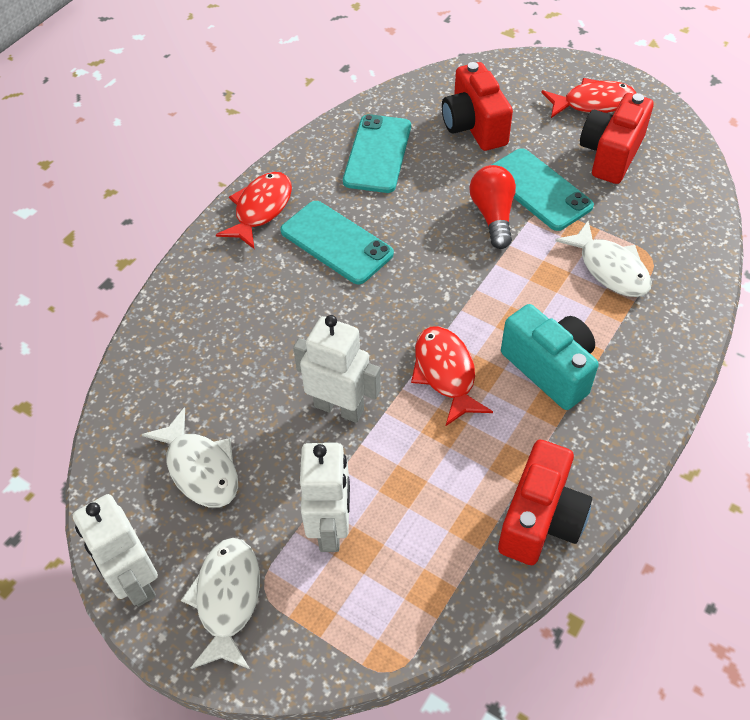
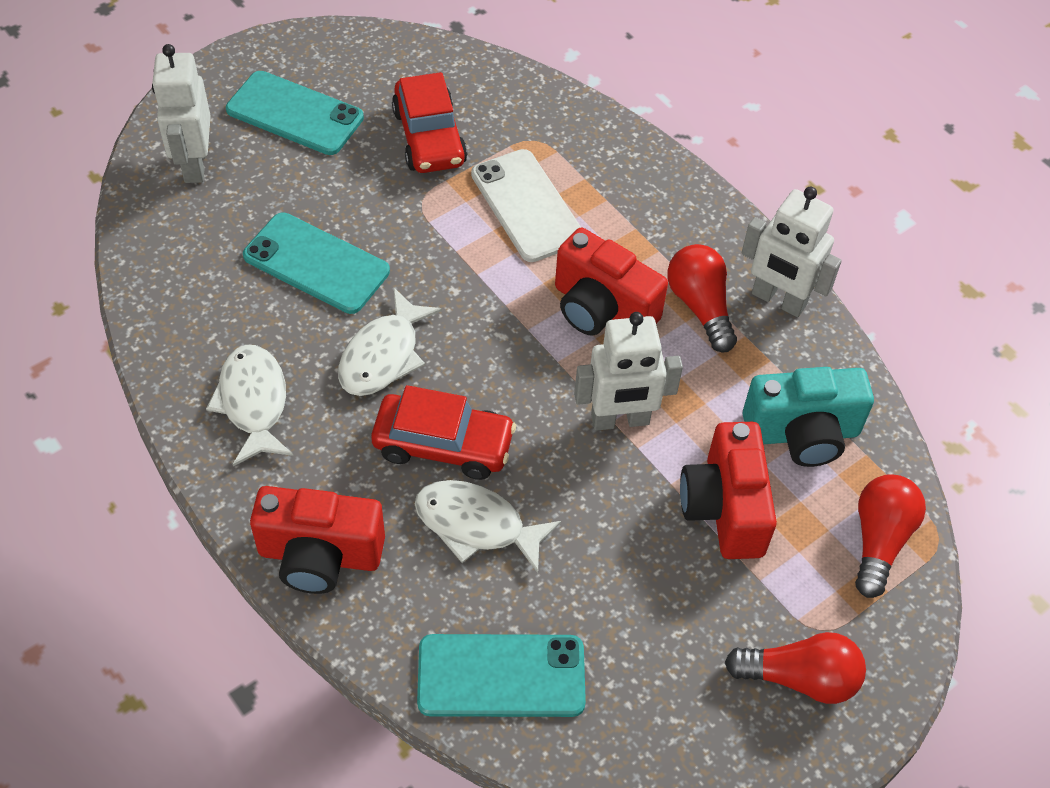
red car: 0 -> 2
red fish: 3 -> 0
red light bulb: 1 -> 3
white phone: 0 -> 1

